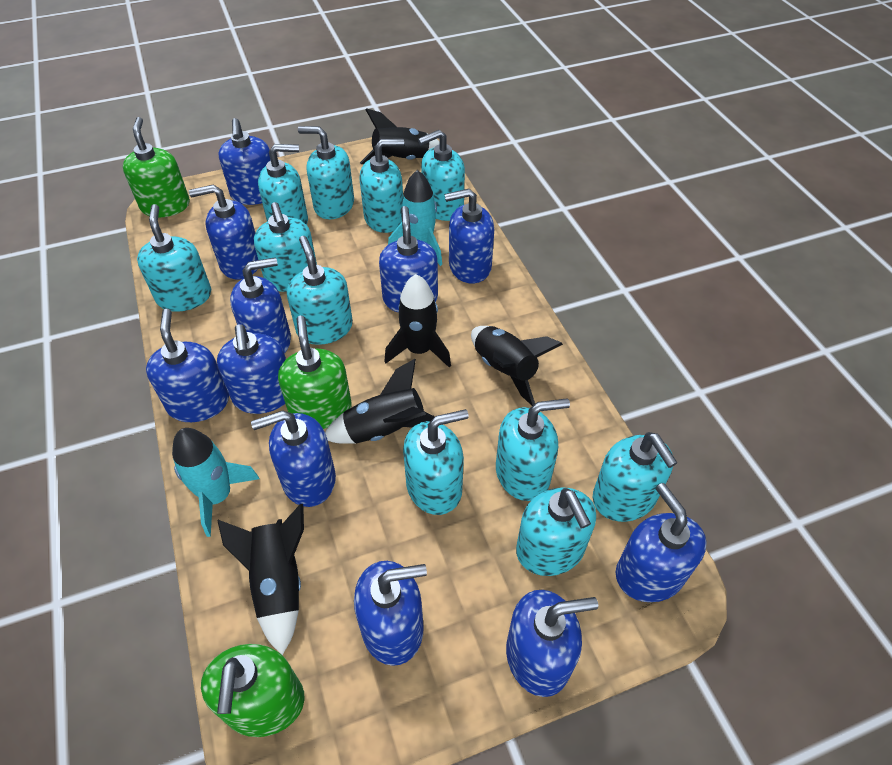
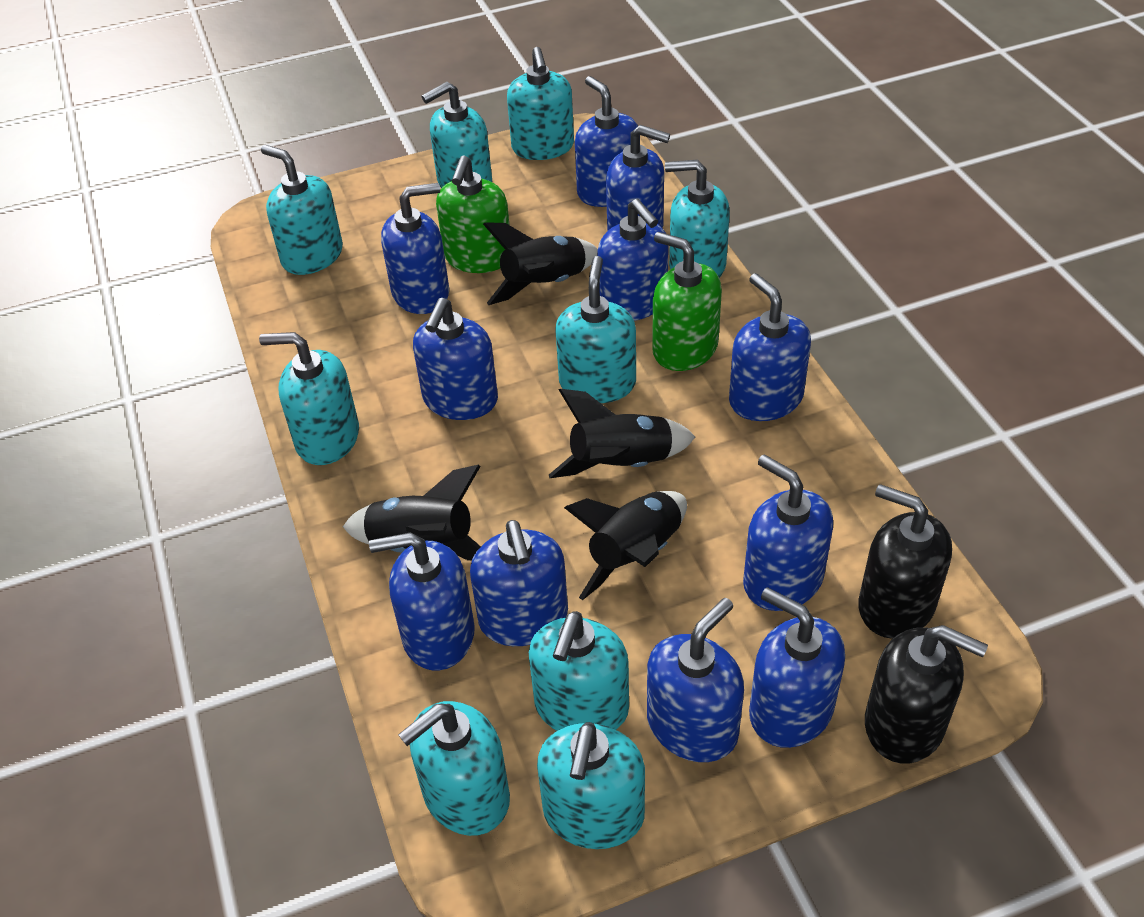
black rocket: 5 -> 4
black soap dispenser: 0 -> 2
green soap dispenser: 3 -> 2
turquoise rocket: 2 -> 0
turquoise soap dispenser: 11 -> 9

